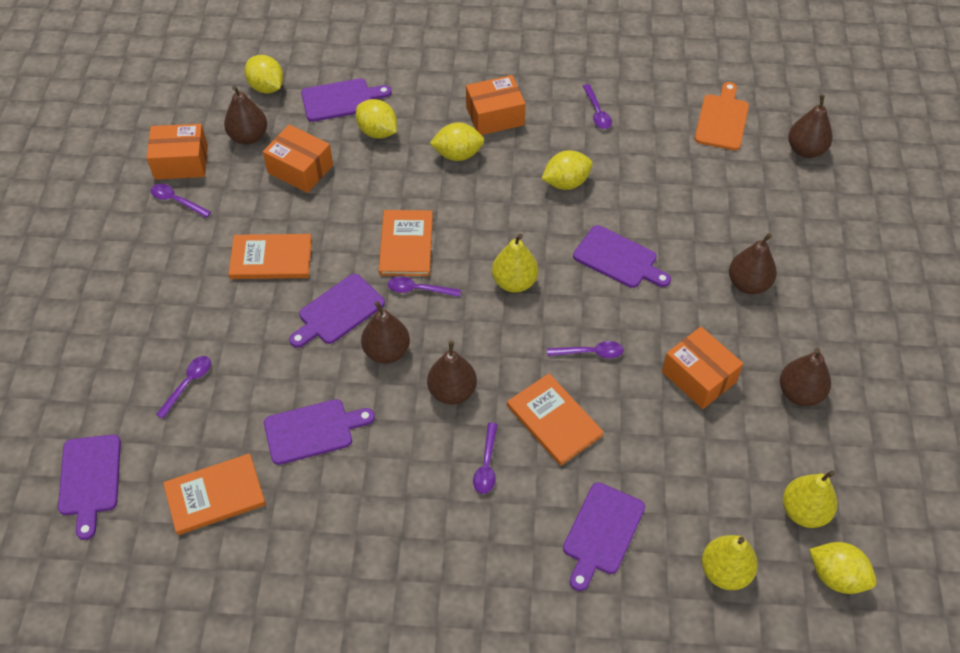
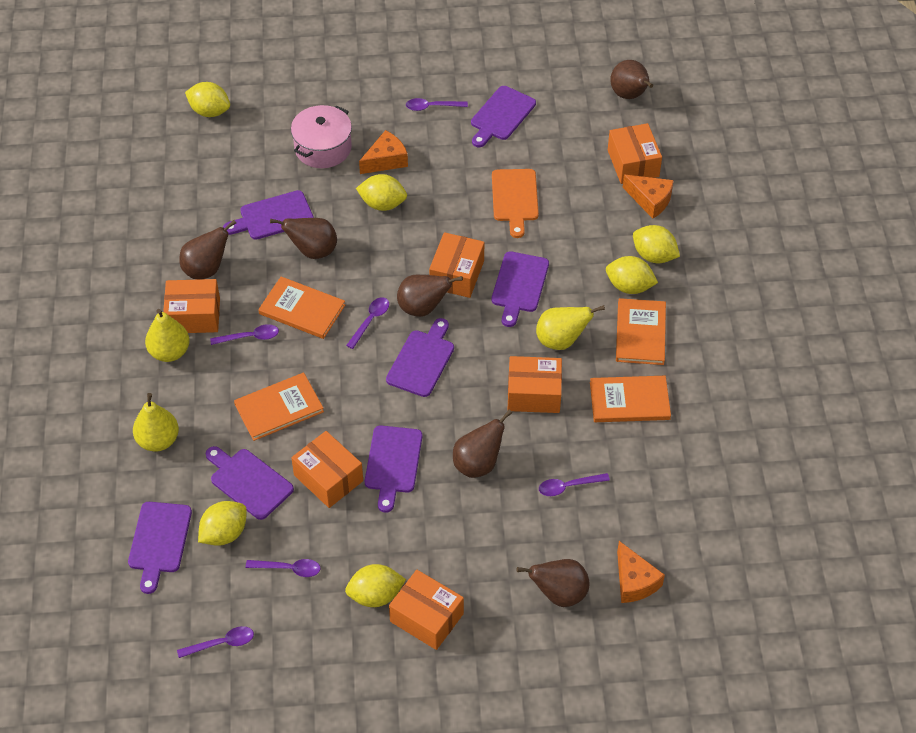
orange box: 4 -> 6
orange cheese: 0 -> 3
pink pot: 0 -> 1
purple cutting board: 6 -> 7
yellow lemon: 5 -> 6

